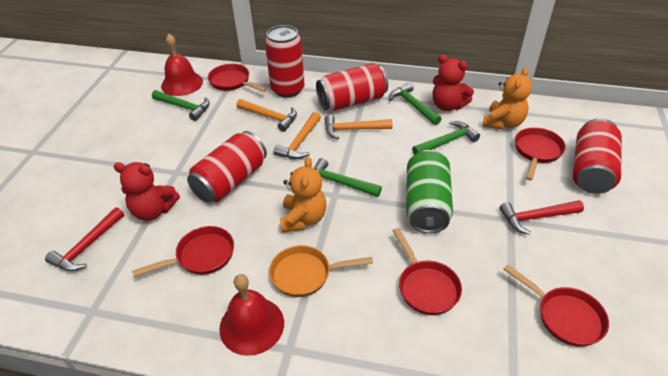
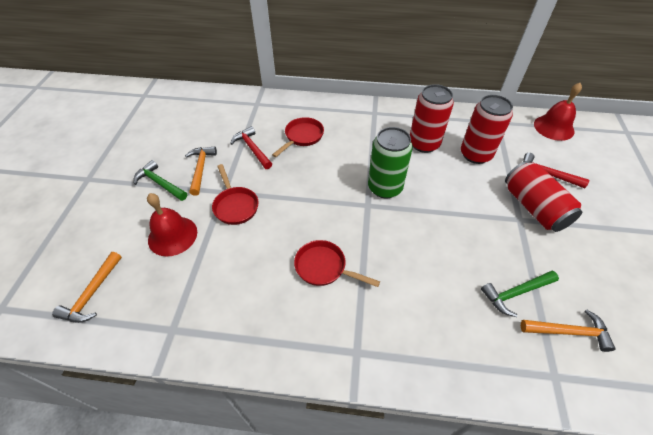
green hammer: 4 -> 2
orange pan: 1 -> 0
orange teddy bear: 2 -> 0
red can: 4 -> 3
red pan: 5 -> 3
red teddy bear: 2 -> 0

